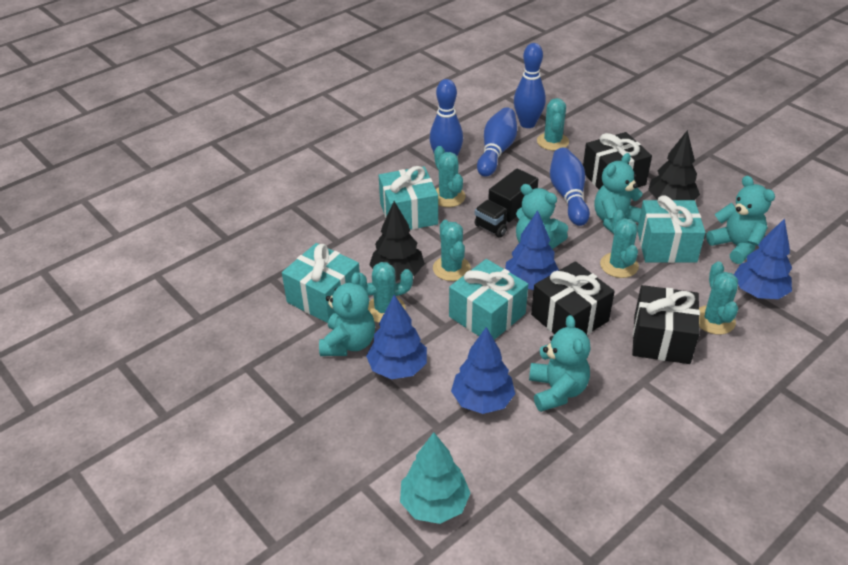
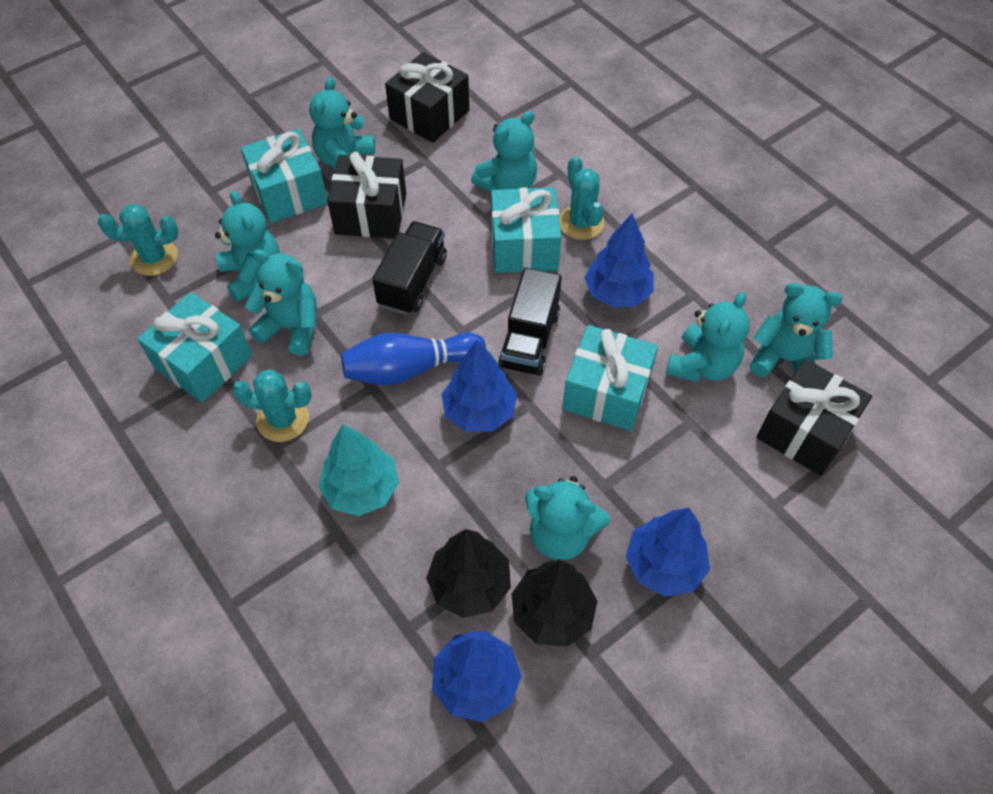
black truck: 1 -> 2
blue bowling pin: 4 -> 1
turquoise cactus: 6 -> 3
turquoise teddy bear: 5 -> 7

